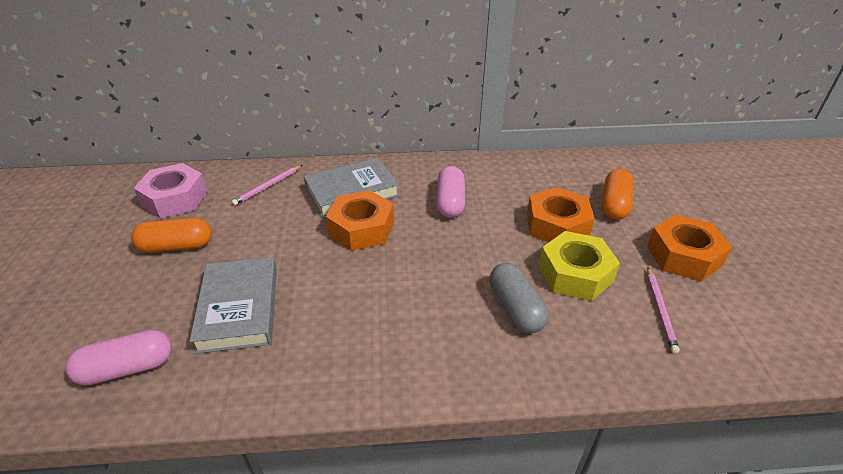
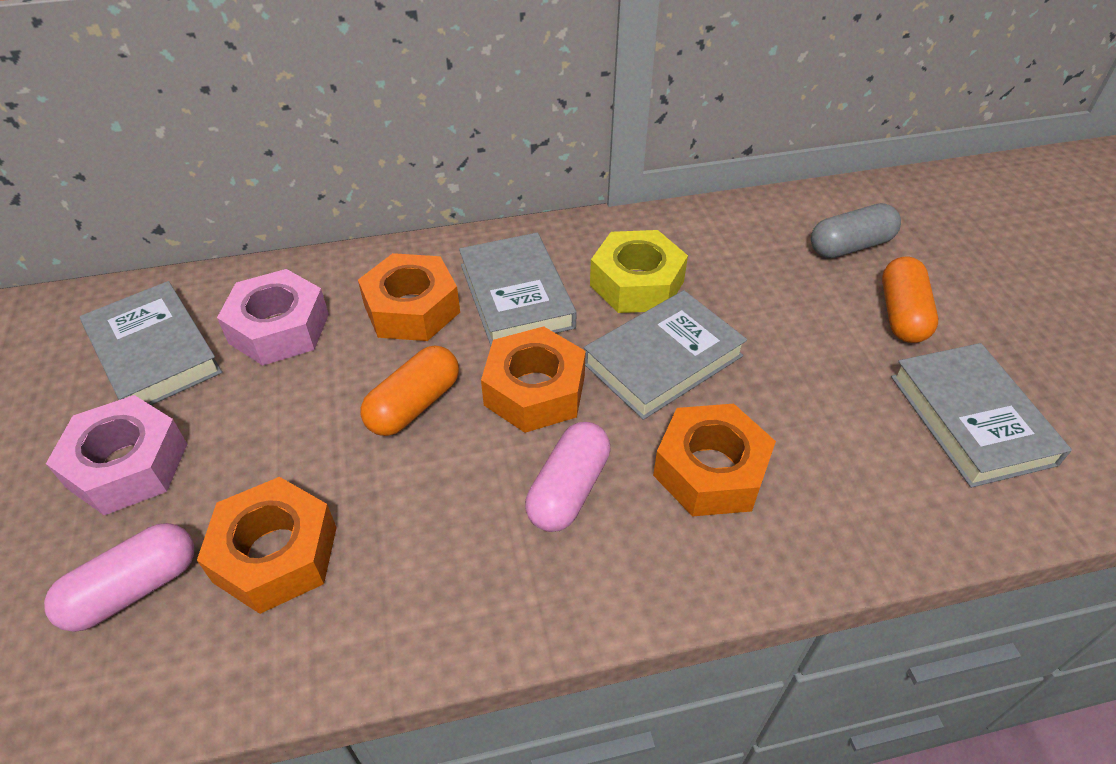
grey book: 2 -> 4
orange nut: 3 -> 4
pink nut: 1 -> 2
pink pencil: 2 -> 0

